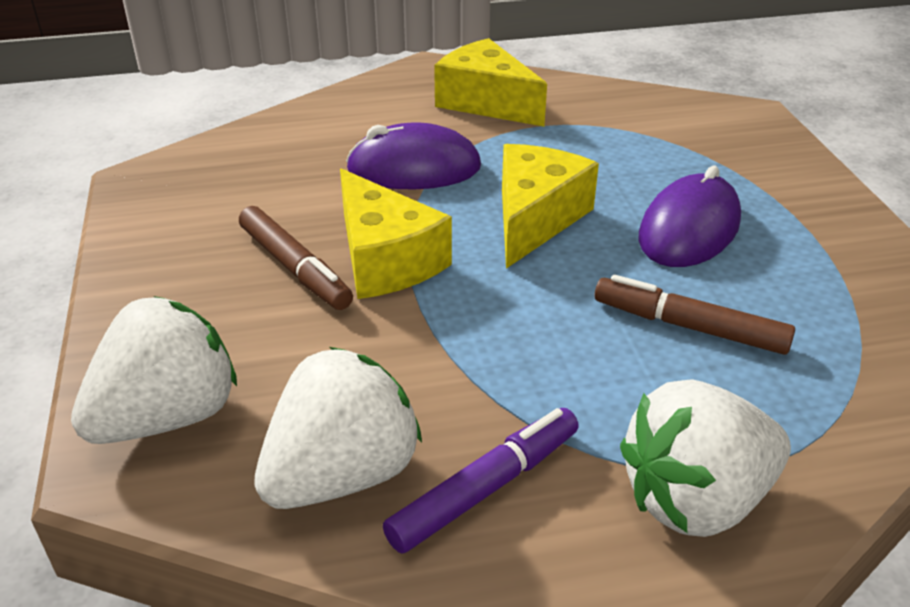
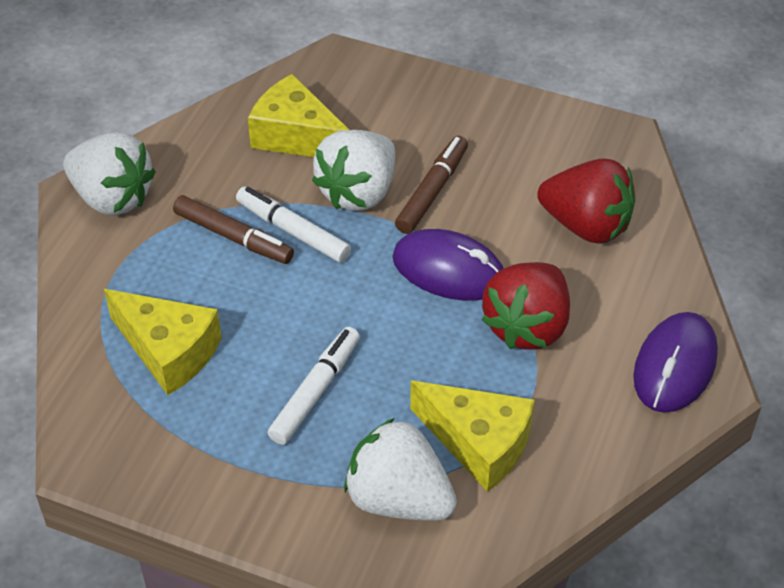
purple marker: 1 -> 0
red strawberry: 0 -> 2
white marker: 0 -> 2

